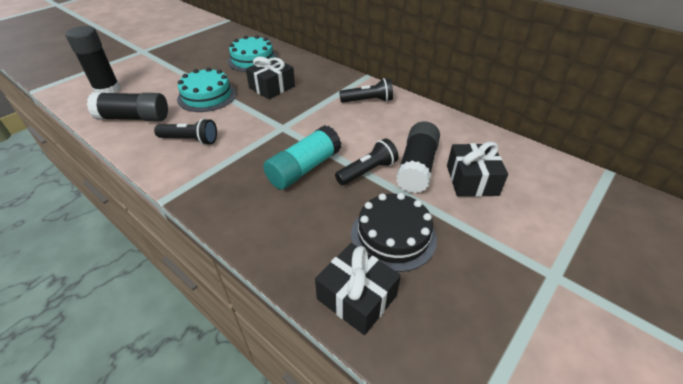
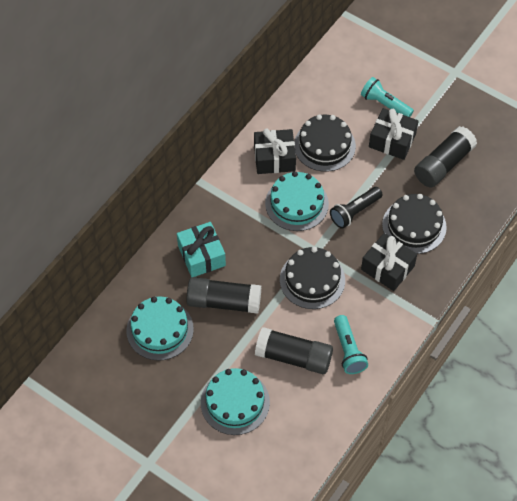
black cake: 1 -> 3
black flashlight: 3 -> 1
turquoise cake: 2 -> 3
turquoise flashlight: 0 -> 2
turquoise gift: 0 -> 1
turquoise glue stick: 1 -> 0

